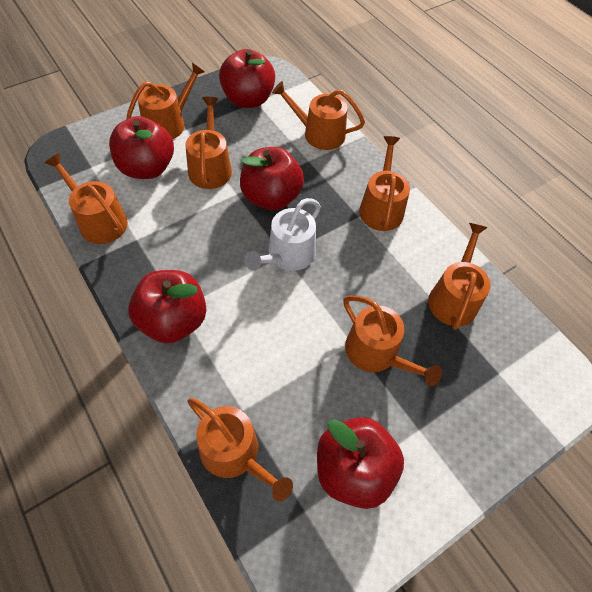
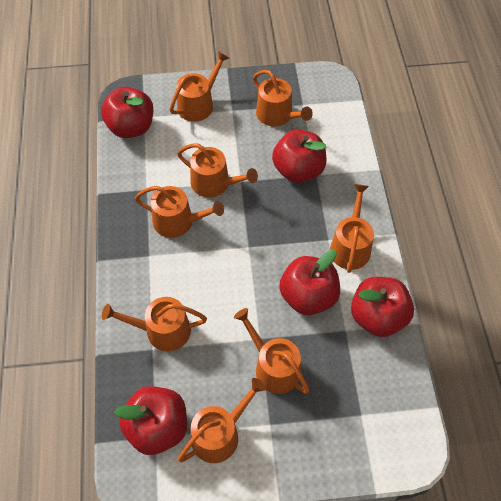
white watering can: 1 -> 0

